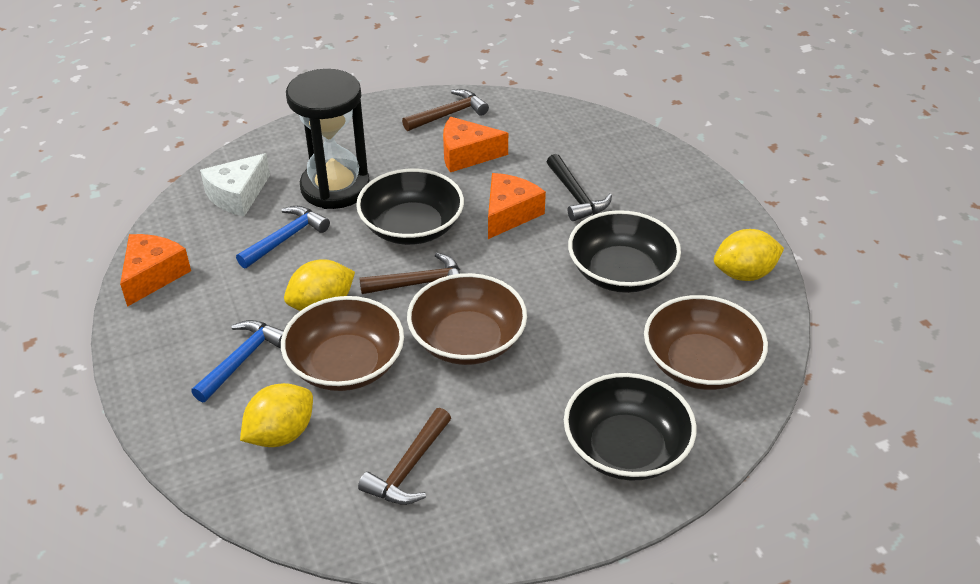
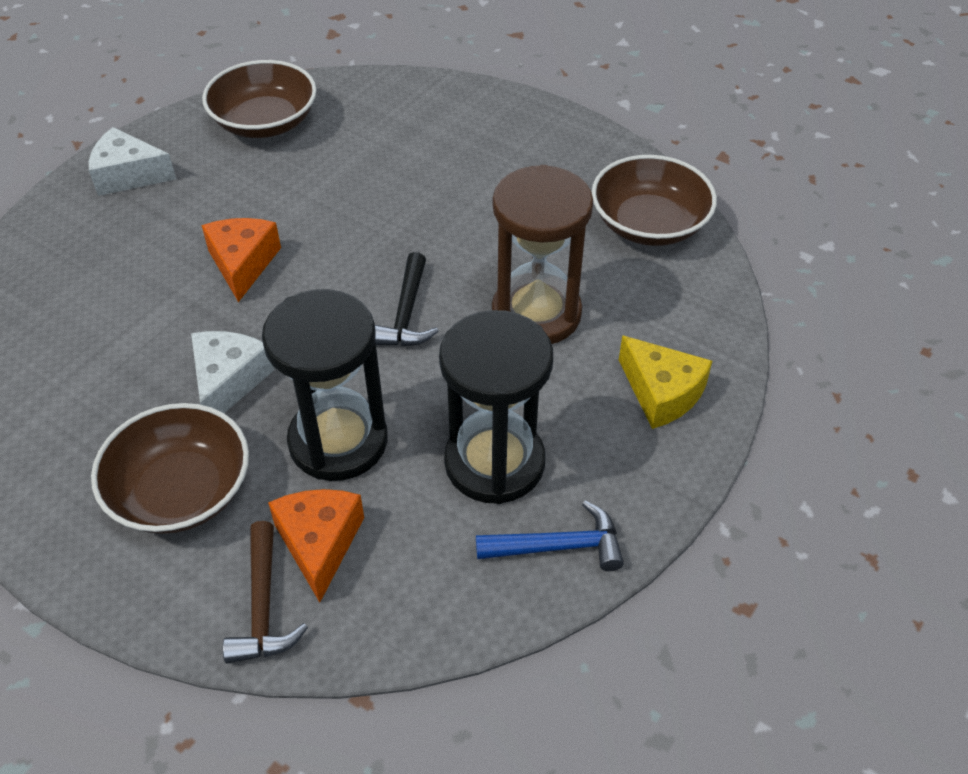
black bowl: 3 -> 0
black hourglass: 1 -> 2
blue hammer: 2 -> 1
brown hammer: 3 -> 1
brown hourglass: 0 -> 1
orange cheese: 3 -> 2
white cheese: 1 -> 2
yellow cheese: 0 -> 1
yellow lemon: 3 -> 0

